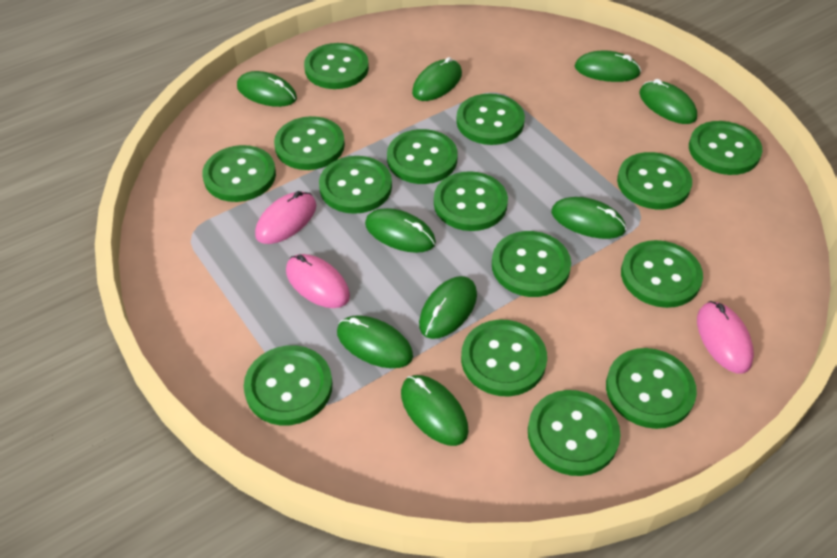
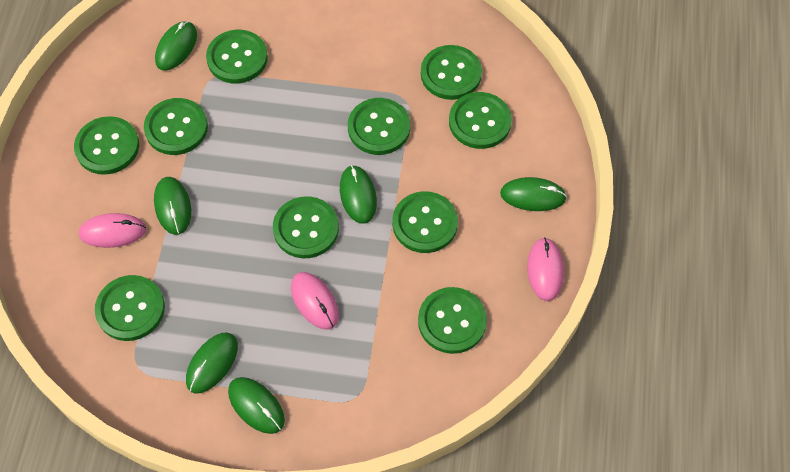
green button: 15 -> 10
green mouse: 9 -> 6

